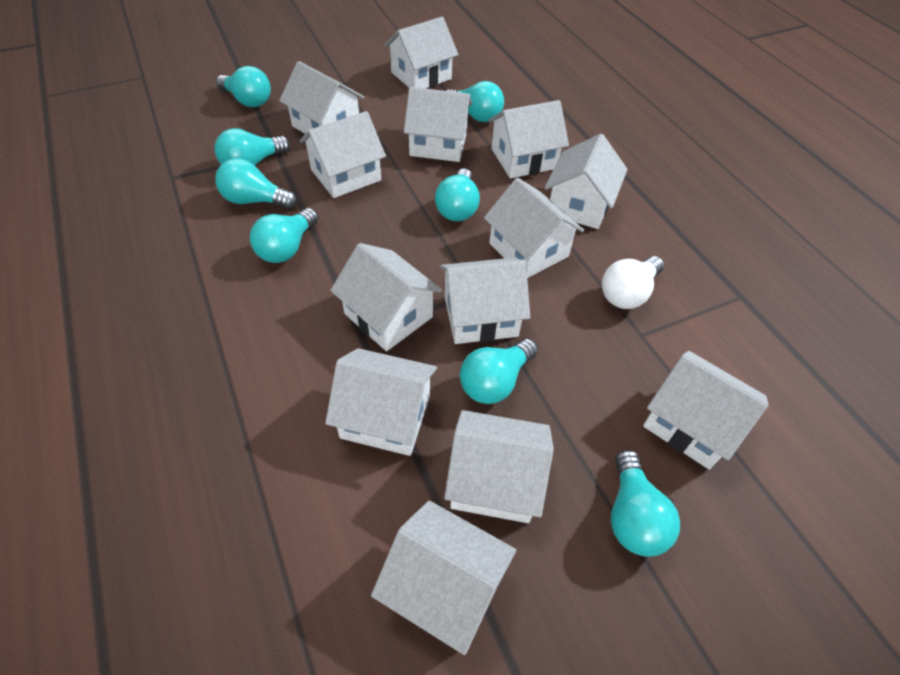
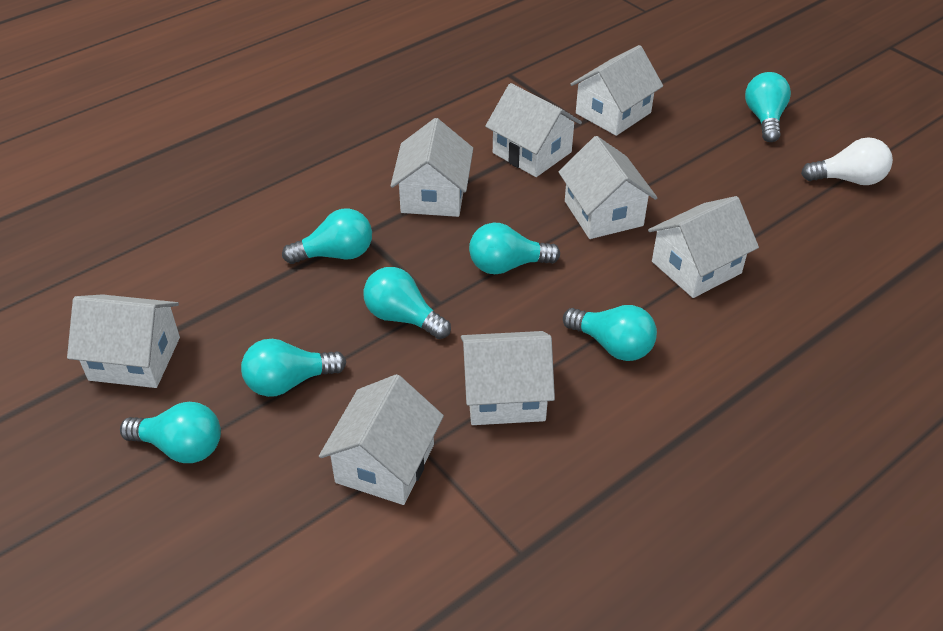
turquoise light bulb: 8 -> 7
white house: 13 -> 8

